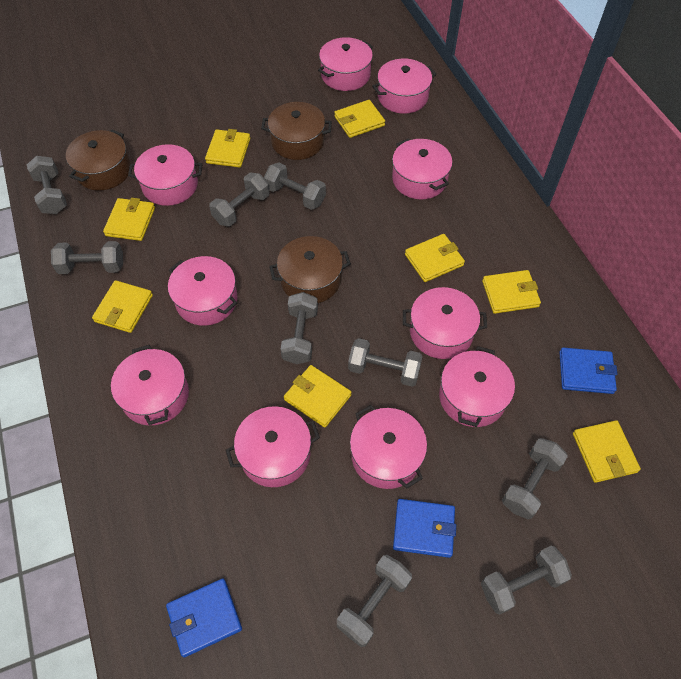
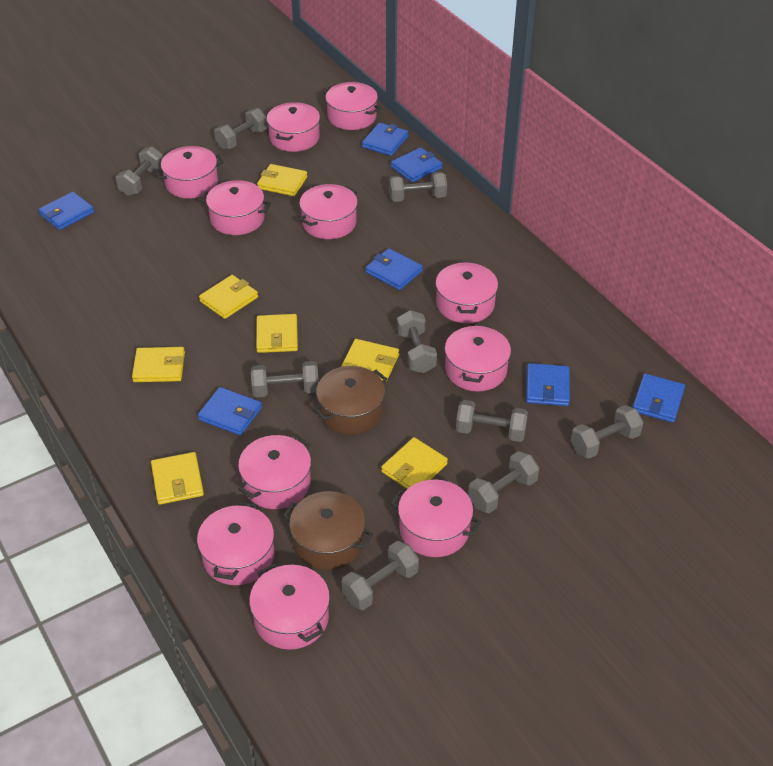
blue wallet: 3 -> 7
brown pot: 3 -> 2
pink pot: 10 -> 11
yellow wallet: 8 -> 7

